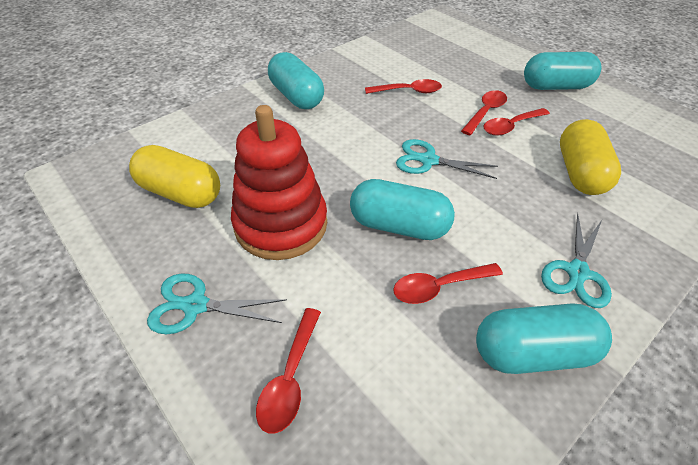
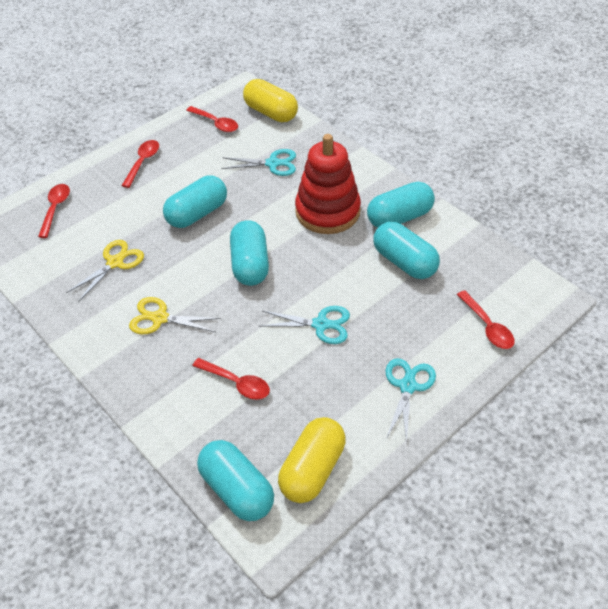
turquoise capsule: 4 -> 5
yellow scissors: 0 -> 2

